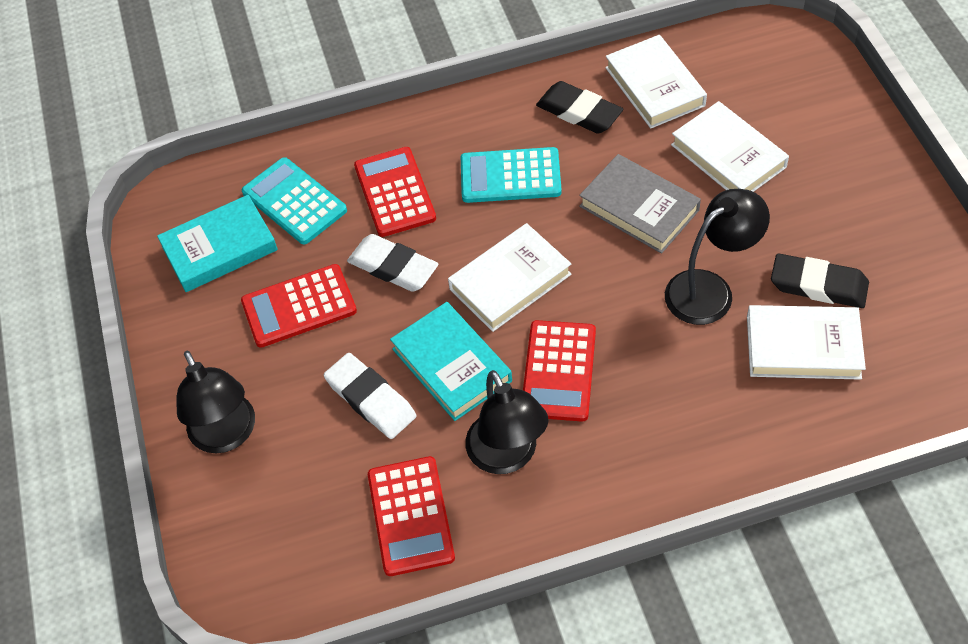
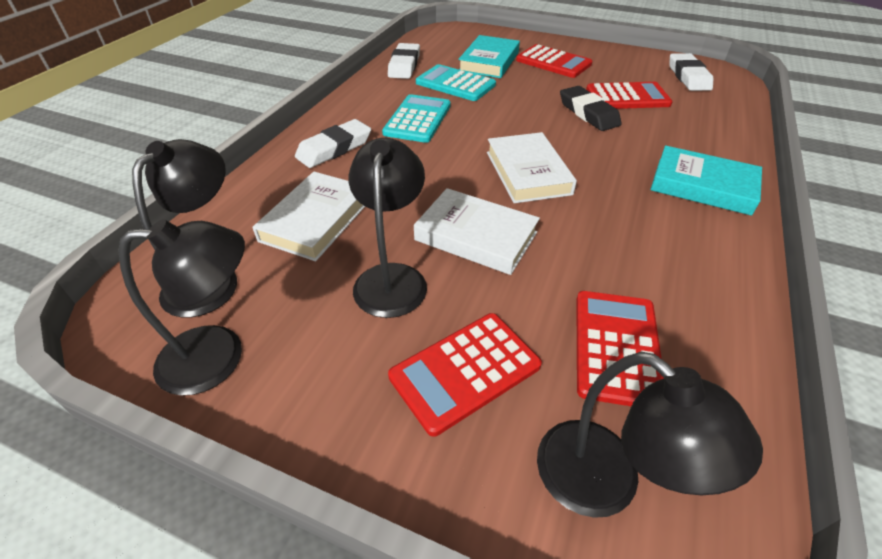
black eraser: 2 -> 1
black lamp: 3 -> 4
grey book: 1 -> 0
white book: 4 -> 3
white eraser: 2 -> 3

